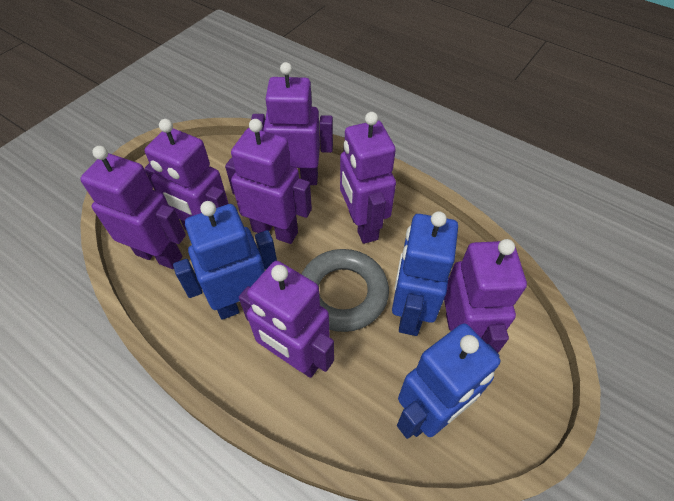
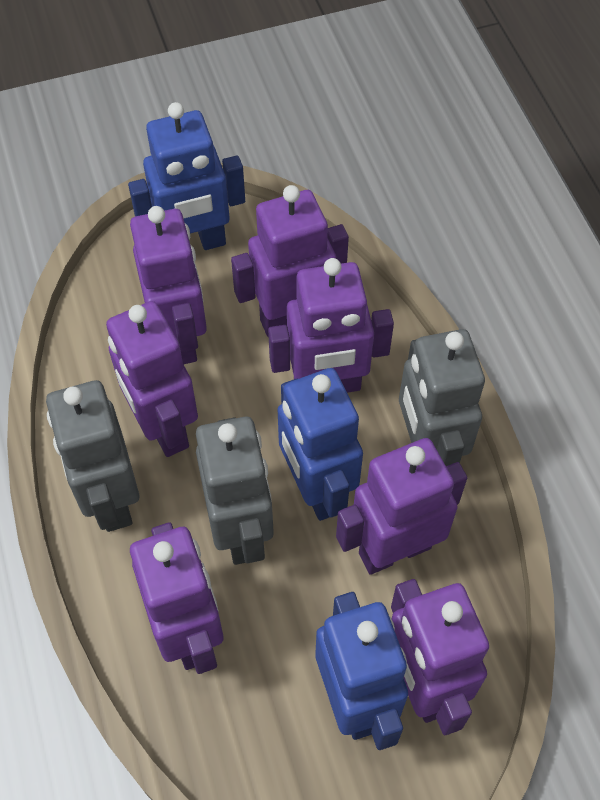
grey ring: 1 -> 0
grey robot: 0 -> 3

